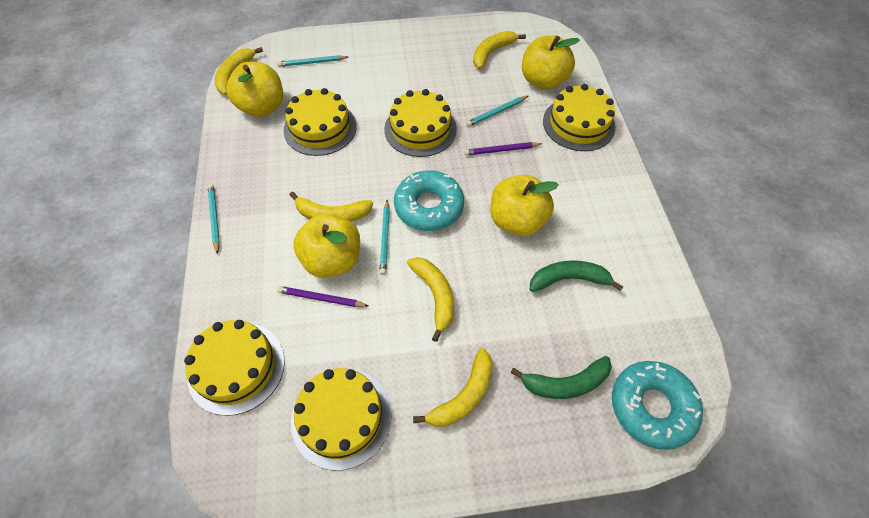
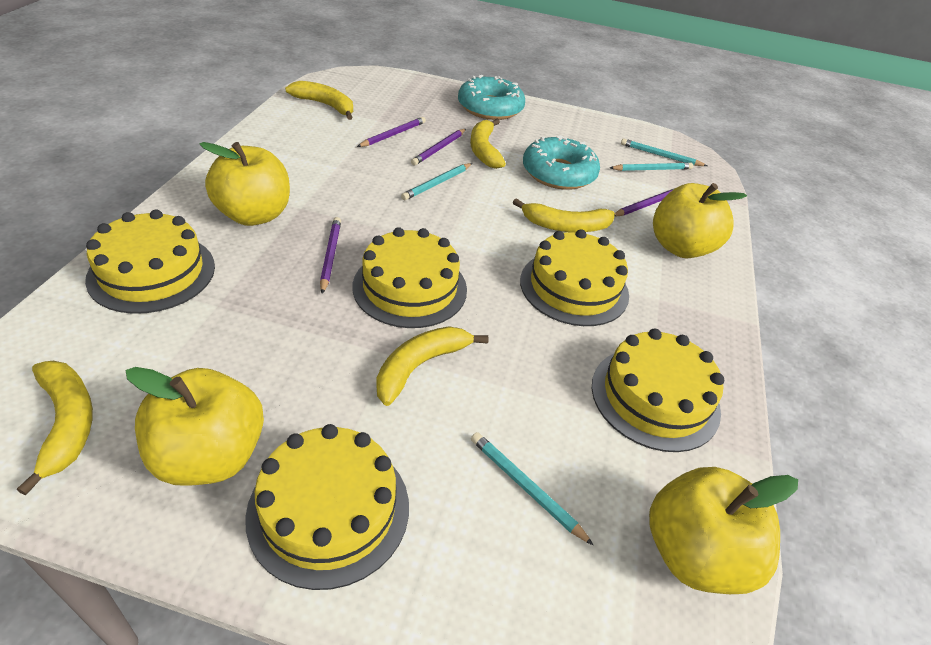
green banana: 2 -> 0
purple pencil: 2 -> 4

